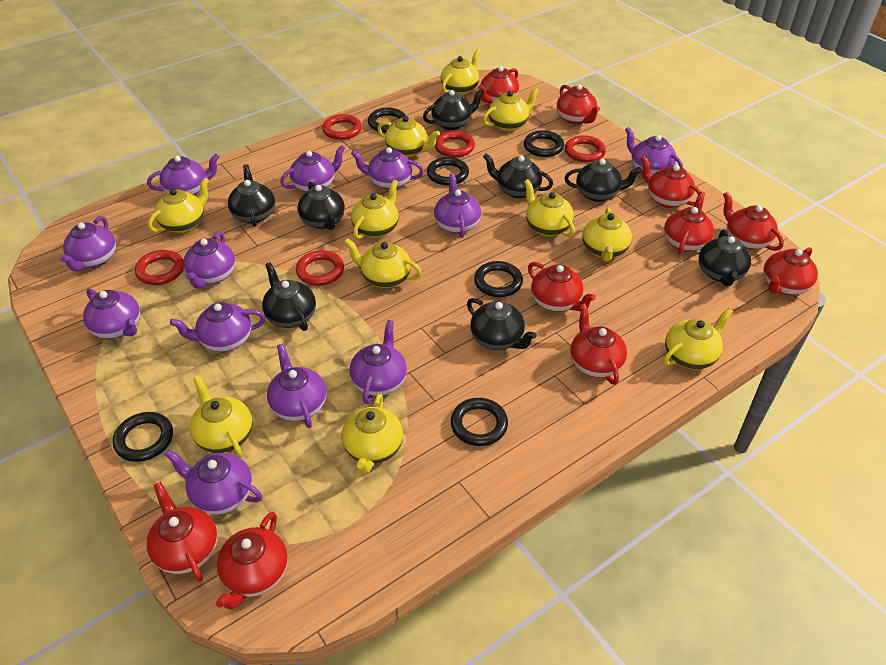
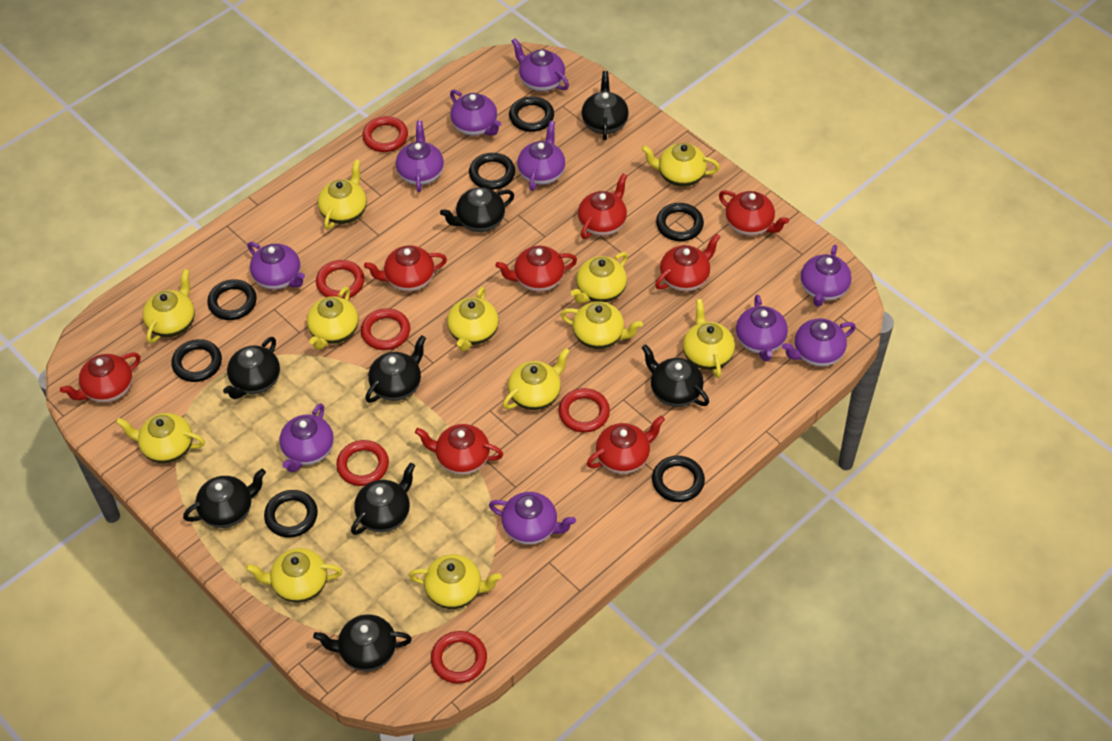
black ring: 6 -> 7
purple teapot: 12 -> 10
red ring: 5 -> 6
red teapot: 10 -> 8
yellow teapot: 11 -> 12

